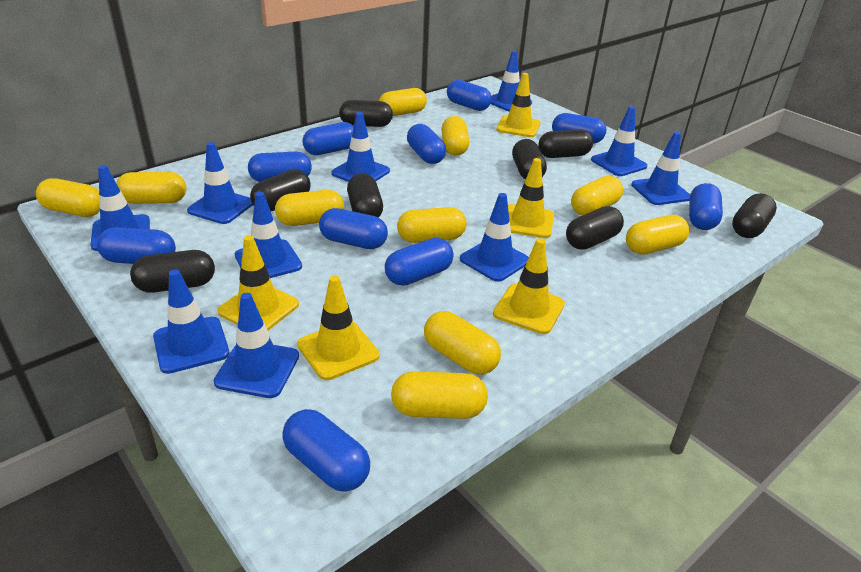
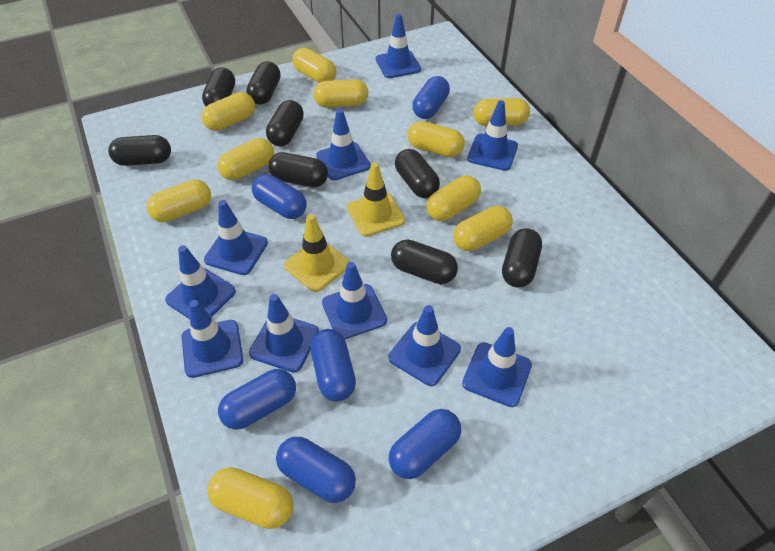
blue capsule: 10 -> 6
yellow traffic cone: 5 -> 2

